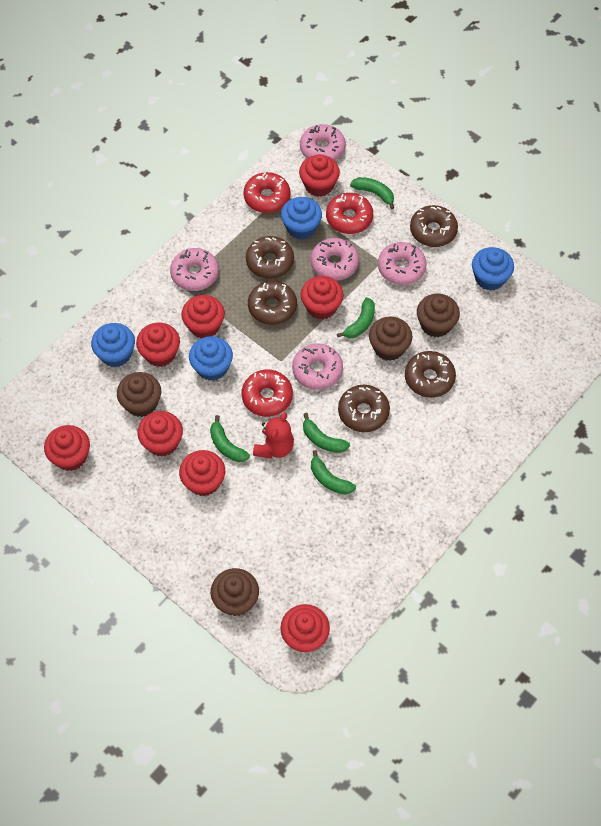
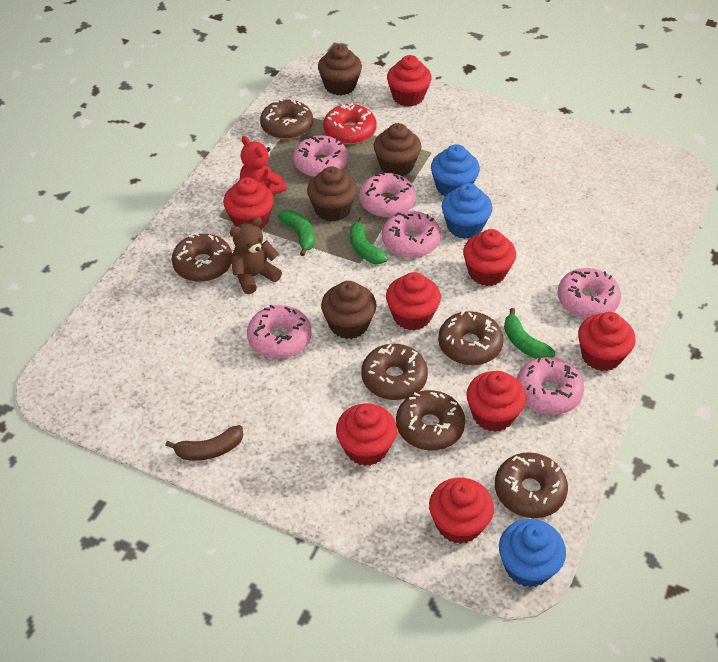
blue cupcake: 4 -> 3
brown banana: 0 -> 1
brown donut: 5 -> 6
brown teddy bear: 0 -> 1
green banana: 5 -> 3
pink donut: 5 -> 6
red donut: 3 -> 1

